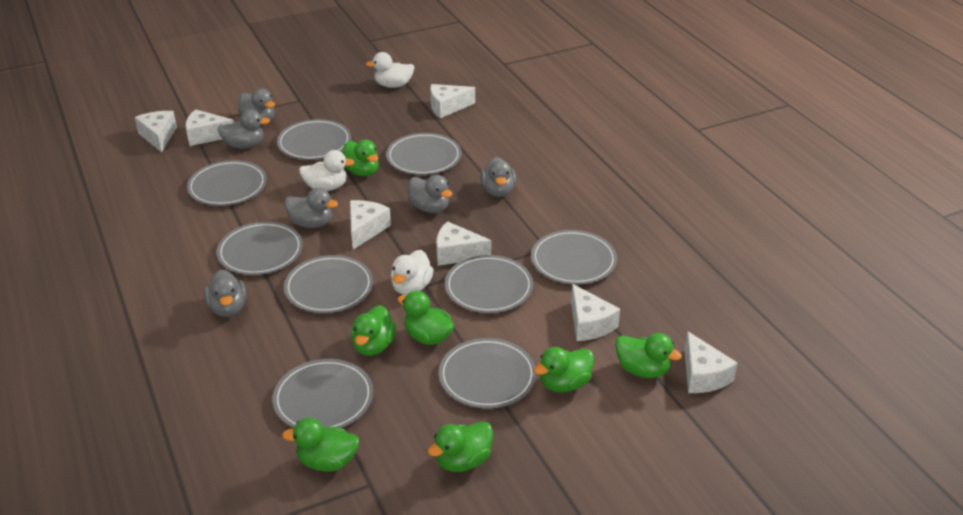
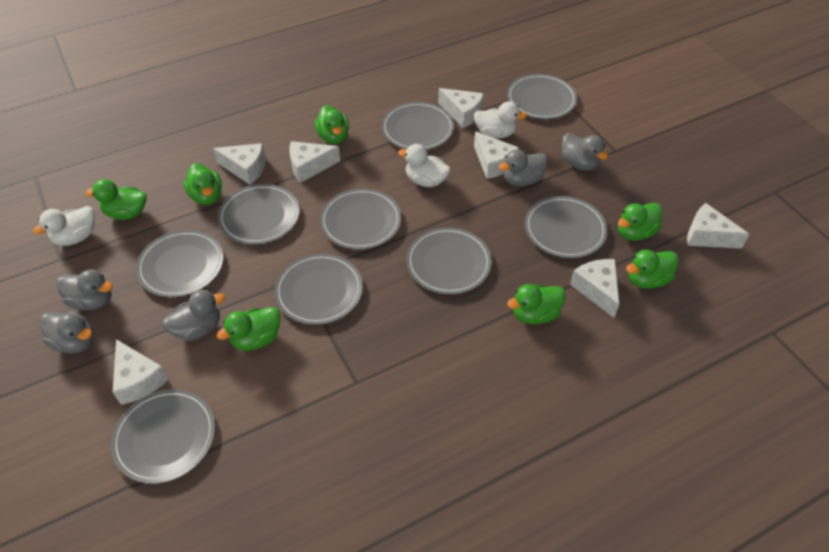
grey duck: 6 -> 5

